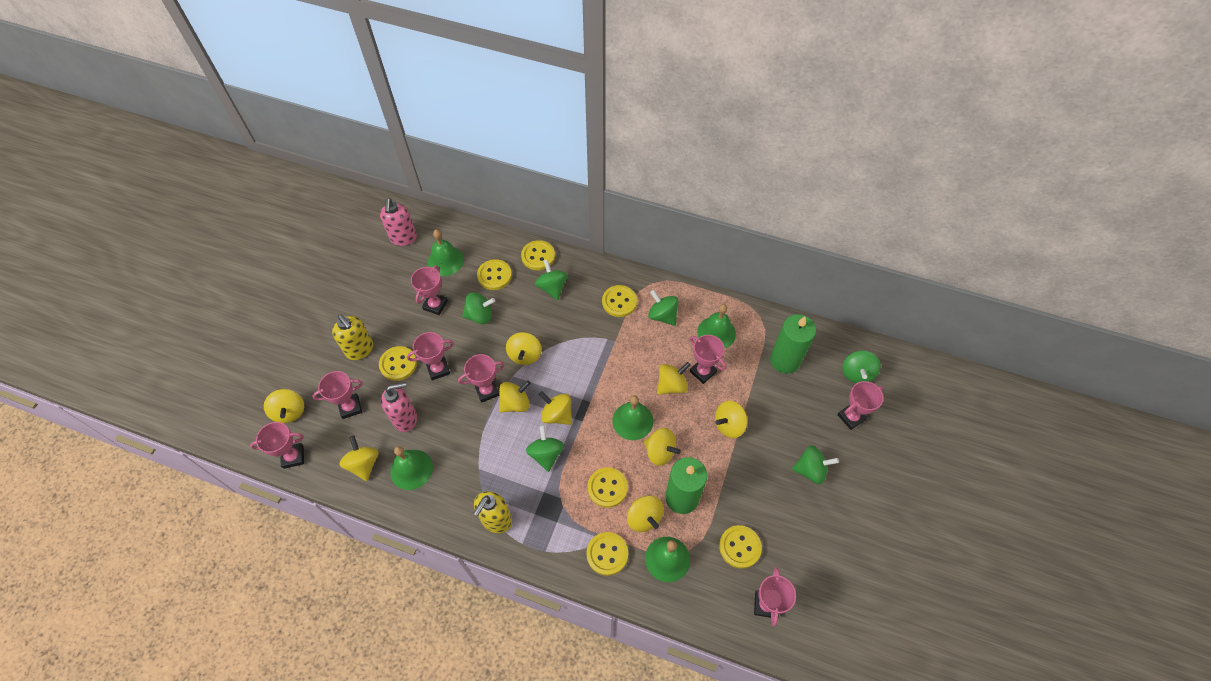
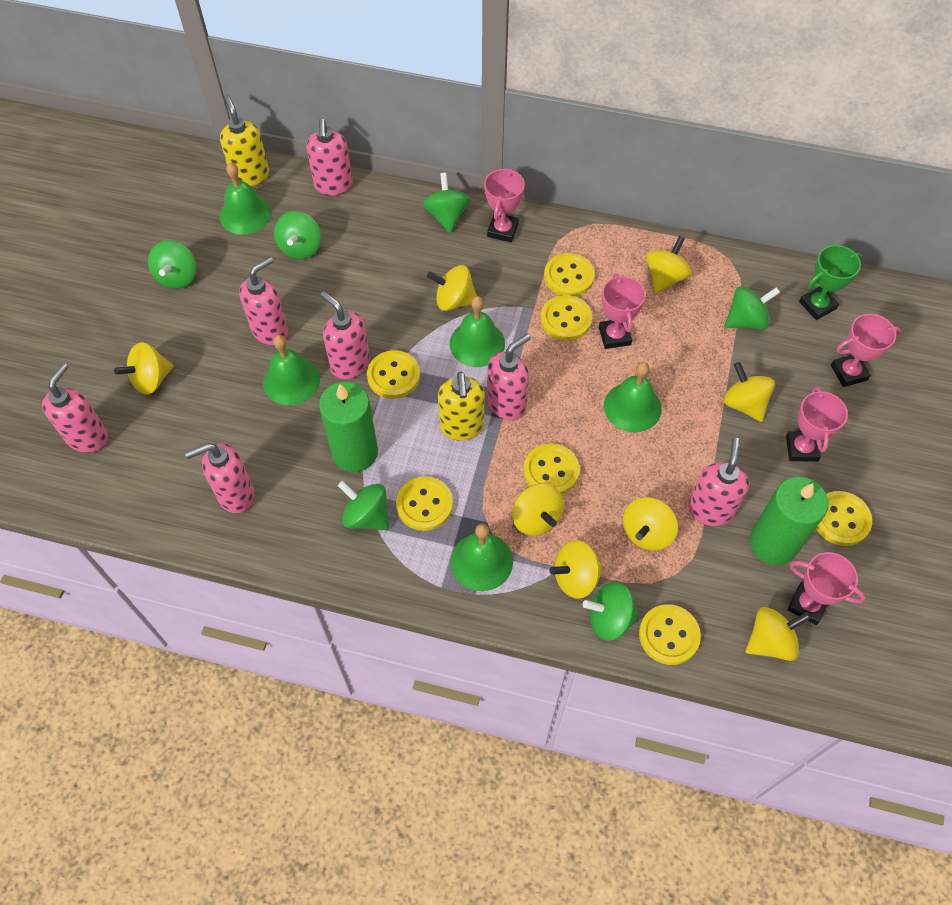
green trophy: 0 -> 1
pink soap dispenser: 2 -> 7
pink trophy: 8 -> 5
yellow spinning top: 9 -> 8

